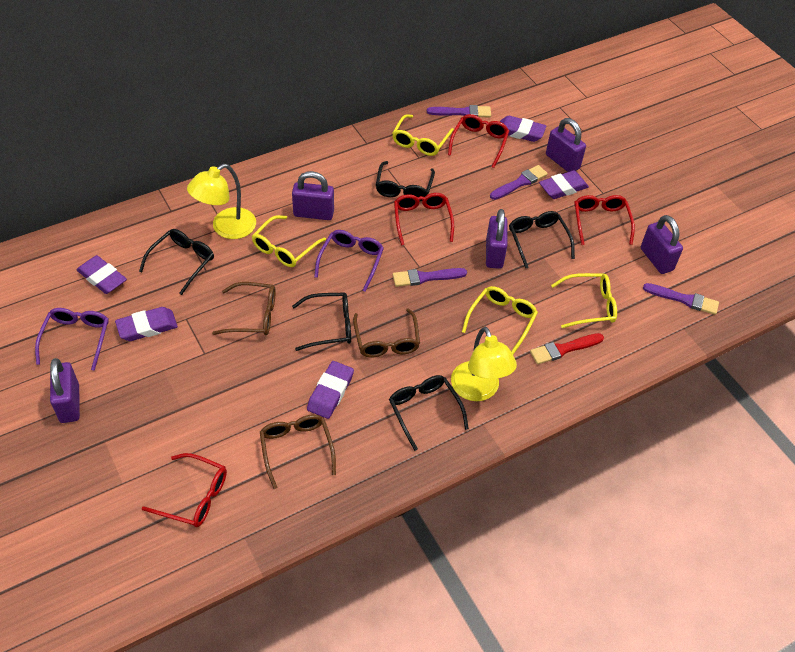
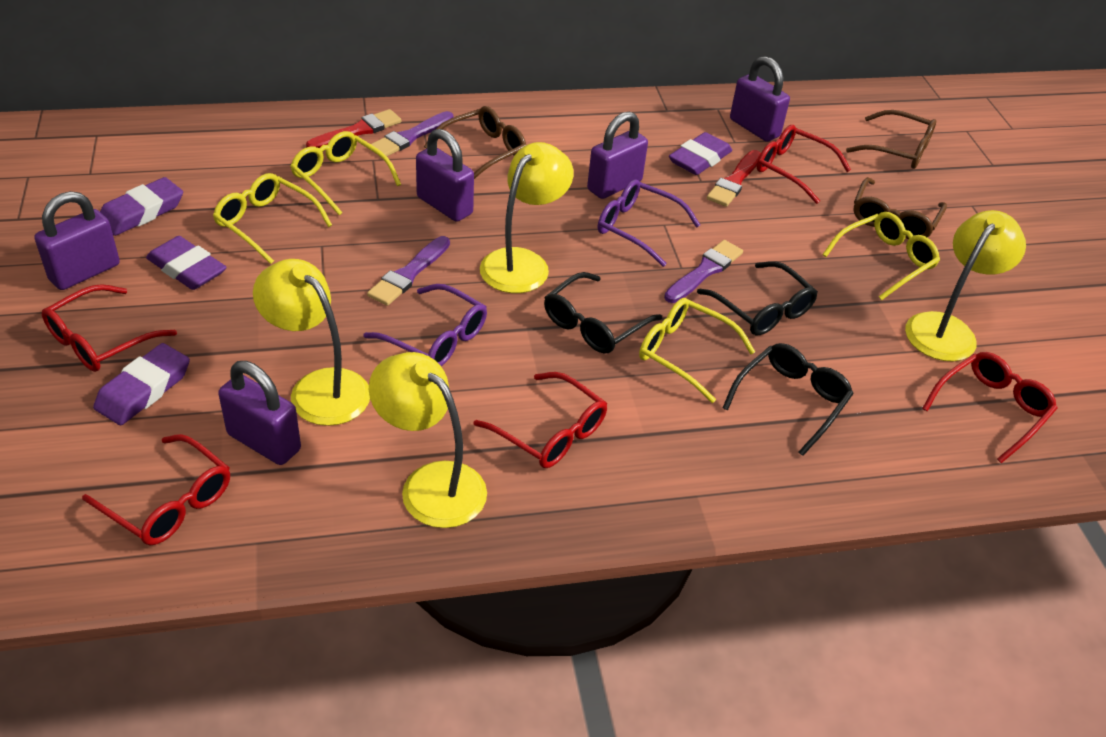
black glasses: 5 -> 3
purple brush: 4 -> 3
purple eraser: 5 -> 4
red brush: 1 -> 2
red glasses: 4 -> 5
yellow lamp: 2 -> 4

